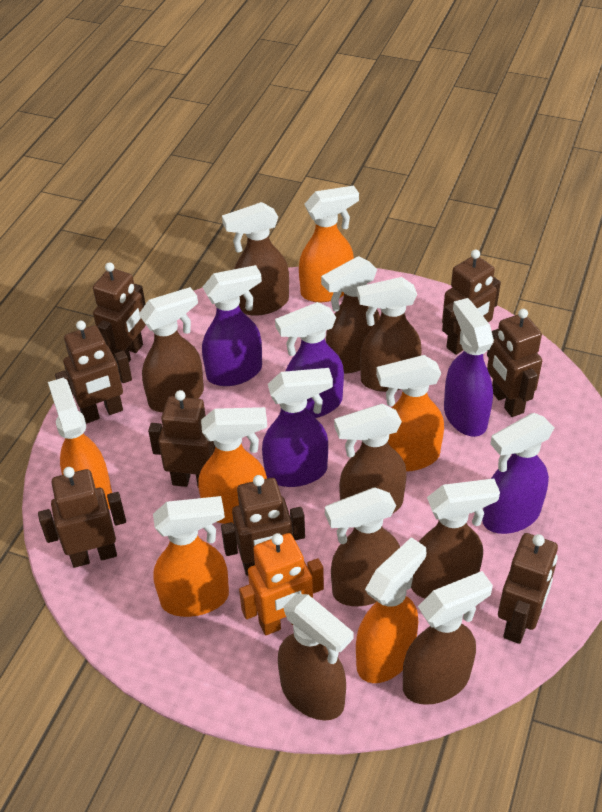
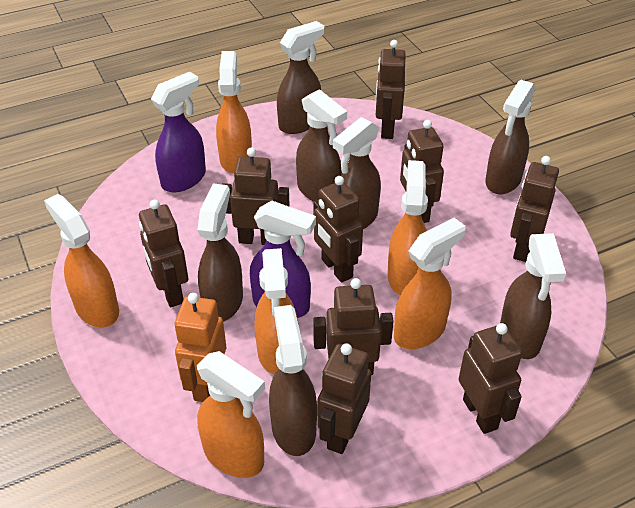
brown robot: 8 -> 9
brown spray bottle: 9 -> 7
purple spray bottle: 5 -> 2

